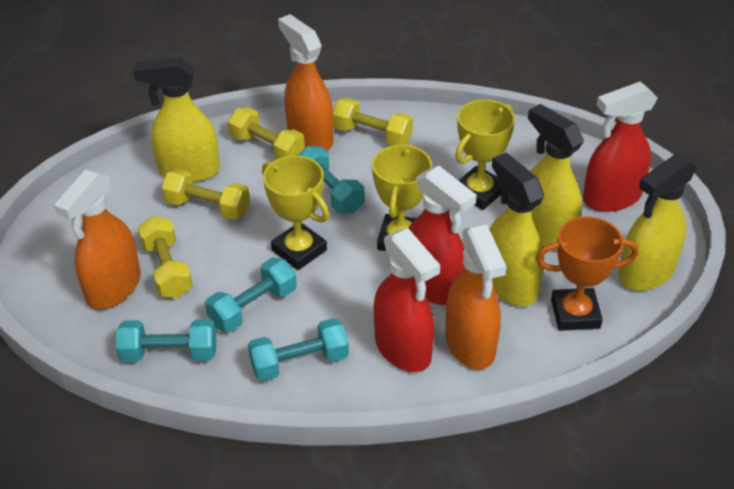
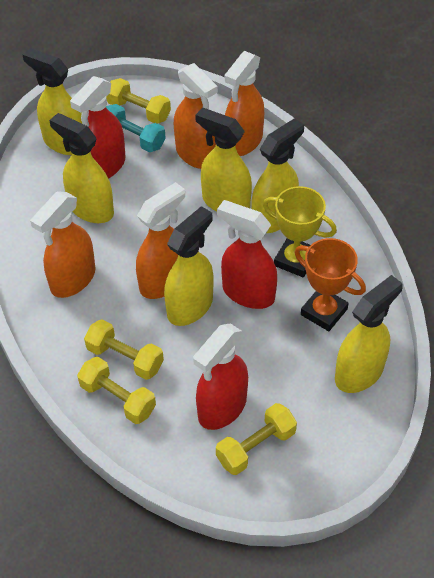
orange spray bottle: 3 -> 4
turquoise dumbbell: 4 -> 1
yellow spray bottle: 4 -> 6
yellow trophy: 3 -> 1

